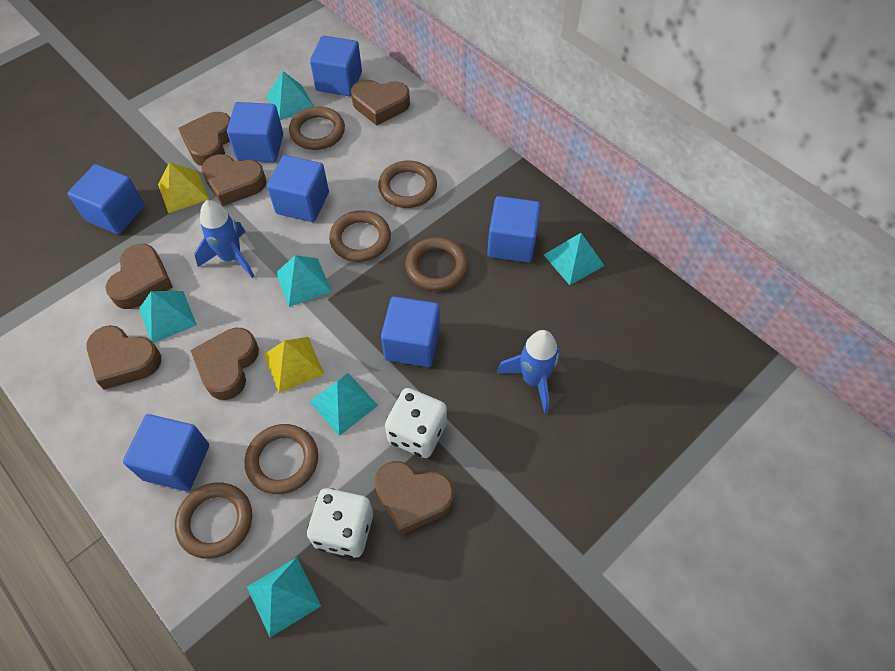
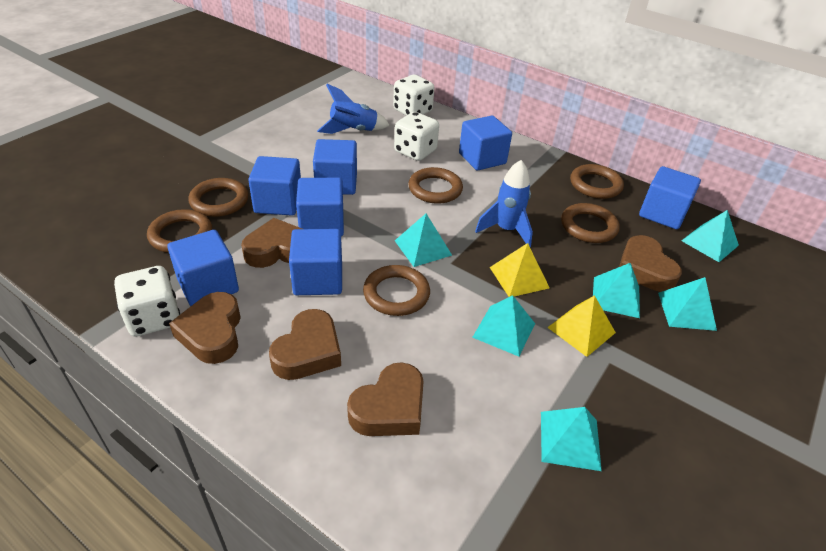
brown heart: 7 -> 5
white dice: 2 -> 3

